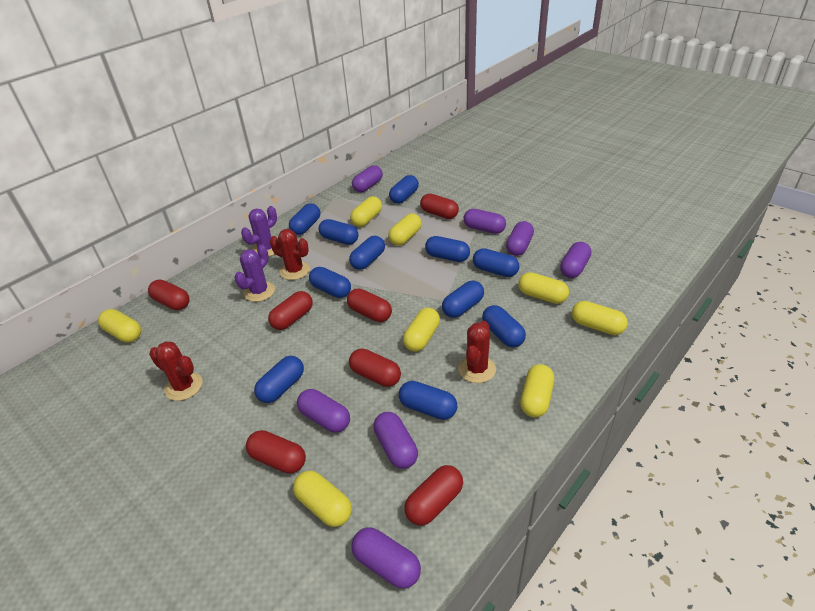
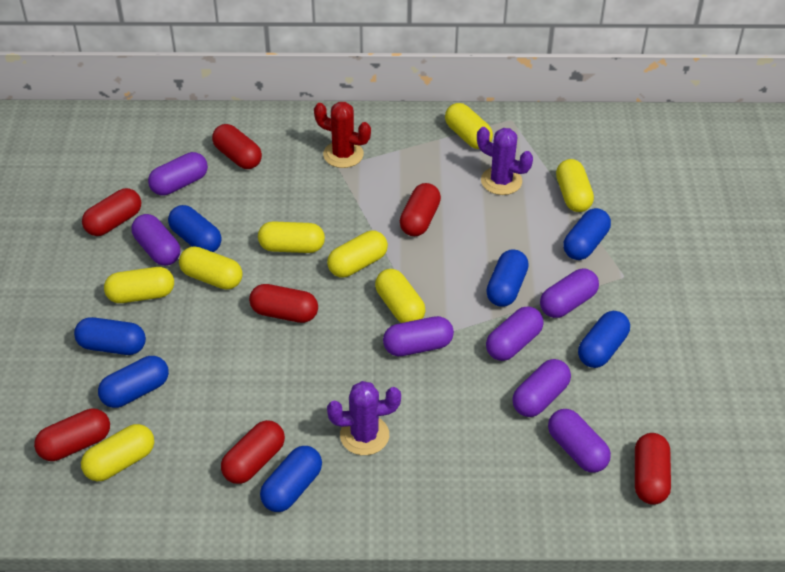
blue capsule: 11 -> 7
red cactus: 3 -> 1

